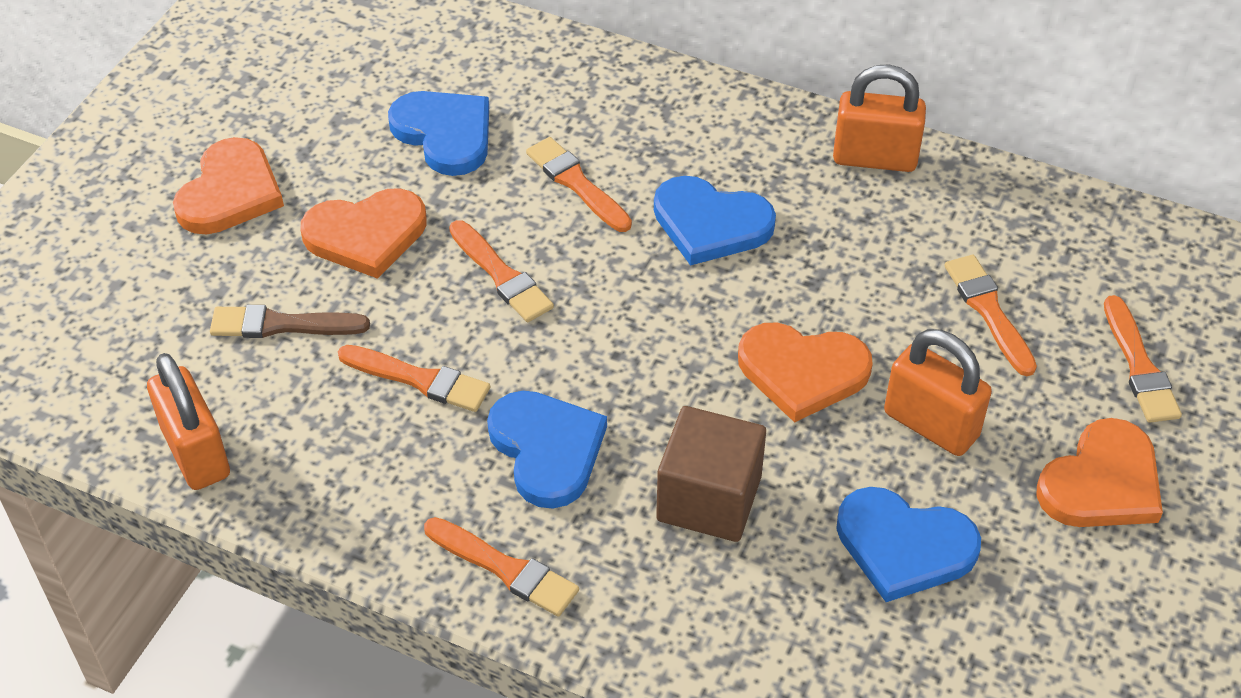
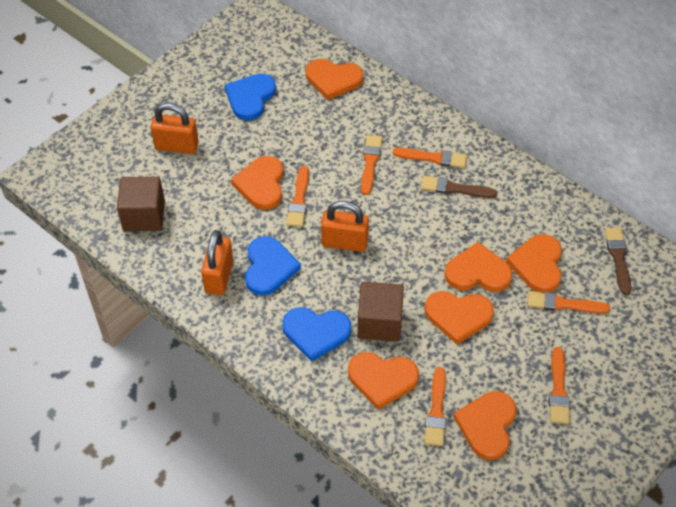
blue heart: 4 -> 3
brown brush: 1 -> 2
brown cube: 1 -> 2
orange heart: 4 -> 7

